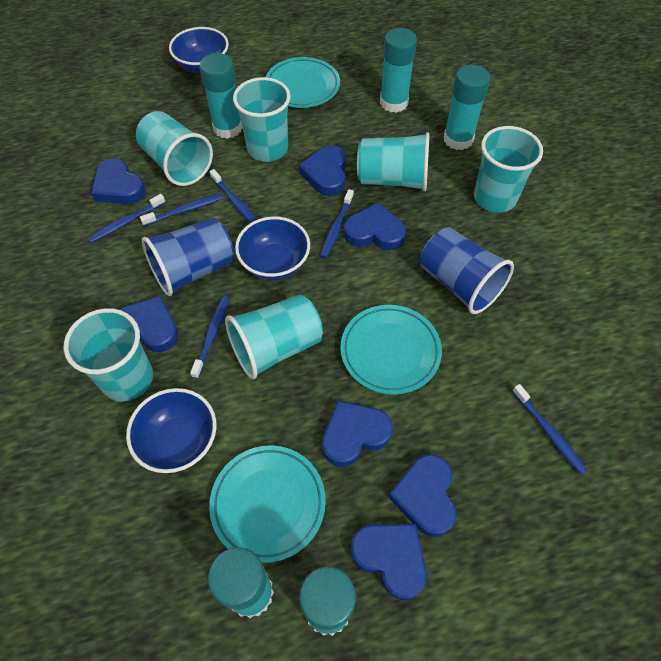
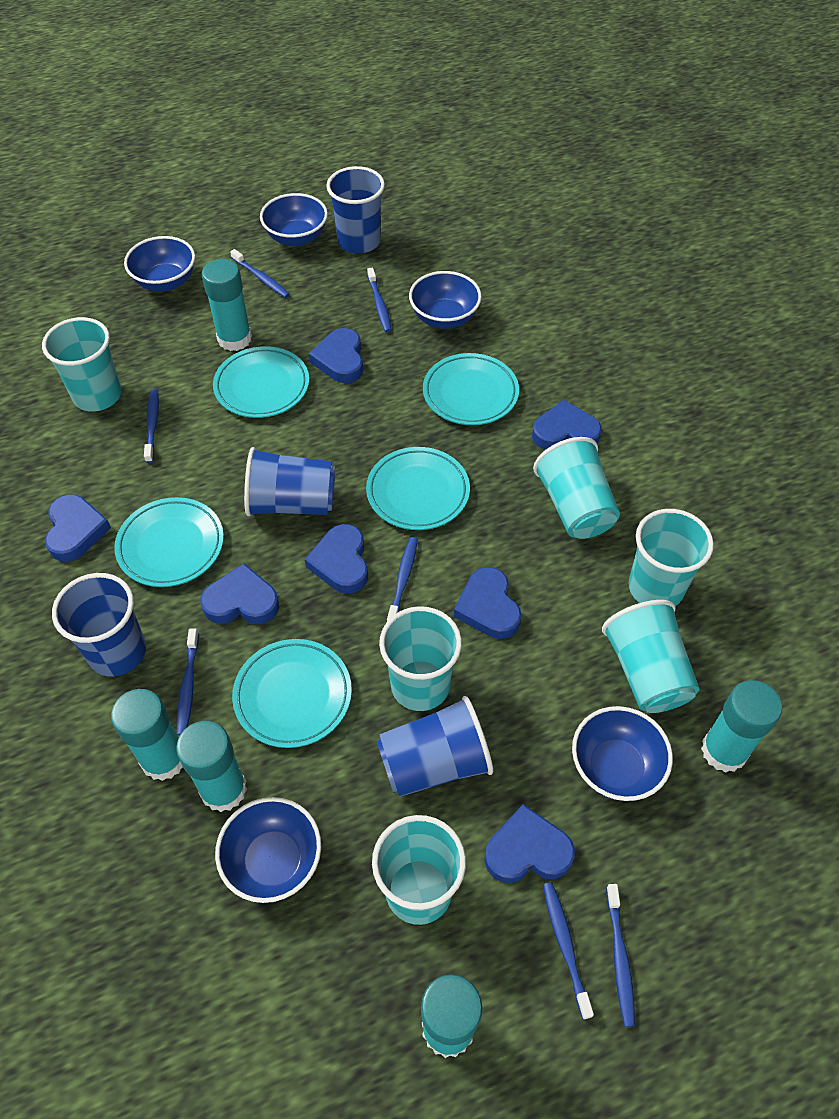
blue bowl: 3 -> 5
blue cup: 2 -> 4
blue toothbrush: 6 -> 7
turquoise plate: 3 -> 5

